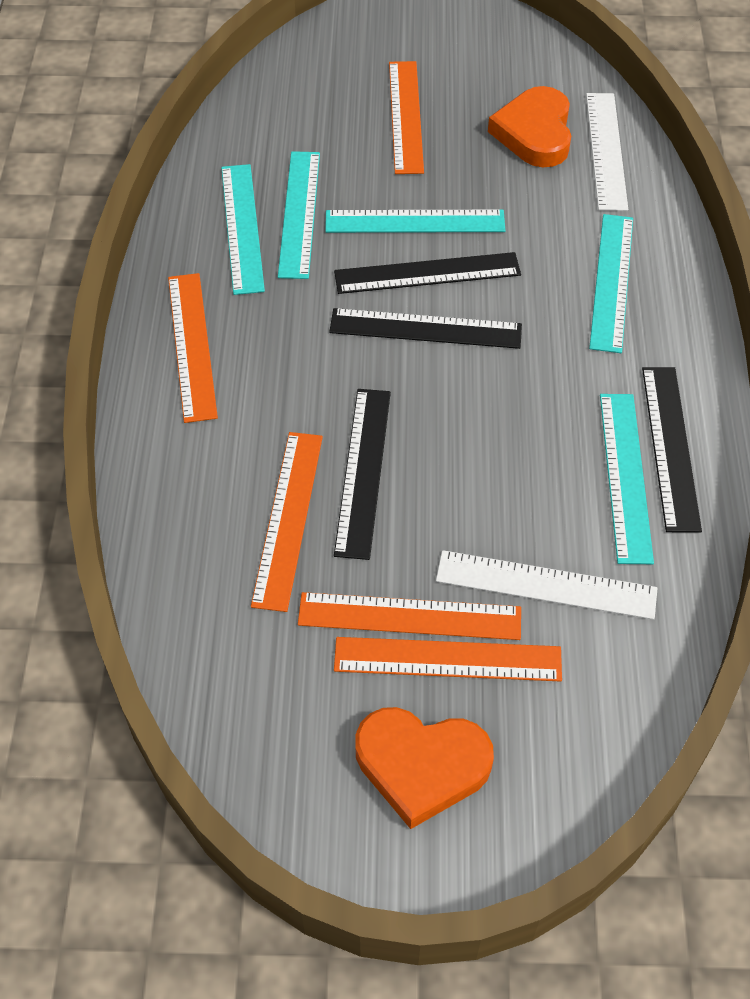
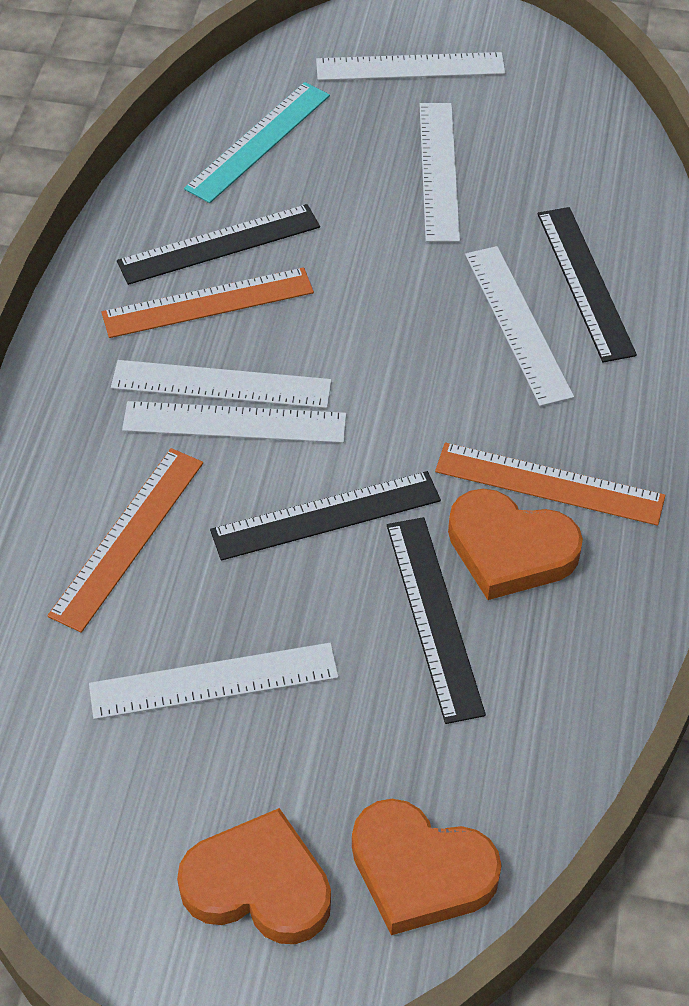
orange heart: 2 -> 3
orange ruler: 5 -> 3
turquoise ruler: 5 -> 1
white ruler: 2 -> 6

